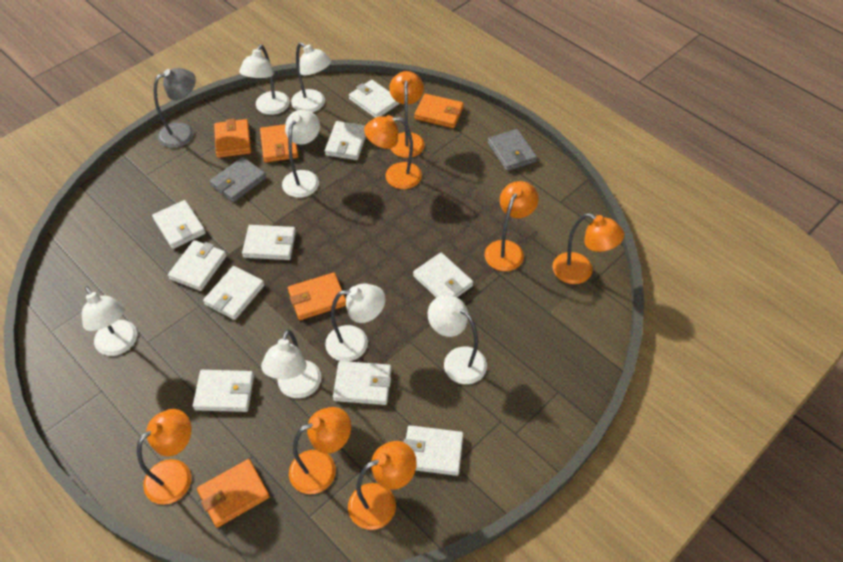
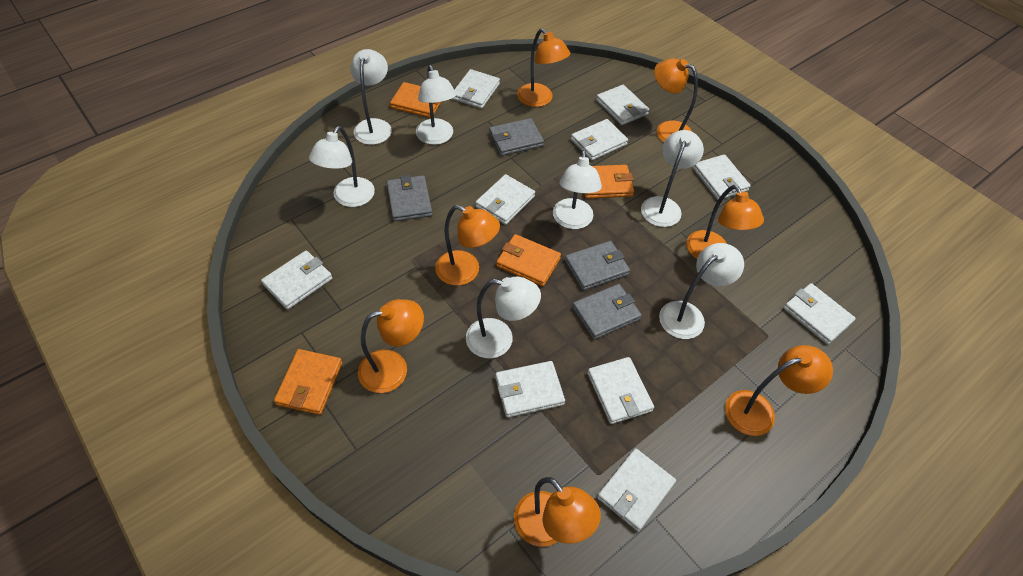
grey lamp: 1 -> 0
grey wallet: 2 -> 4
orange wallet: 5 -> 4

